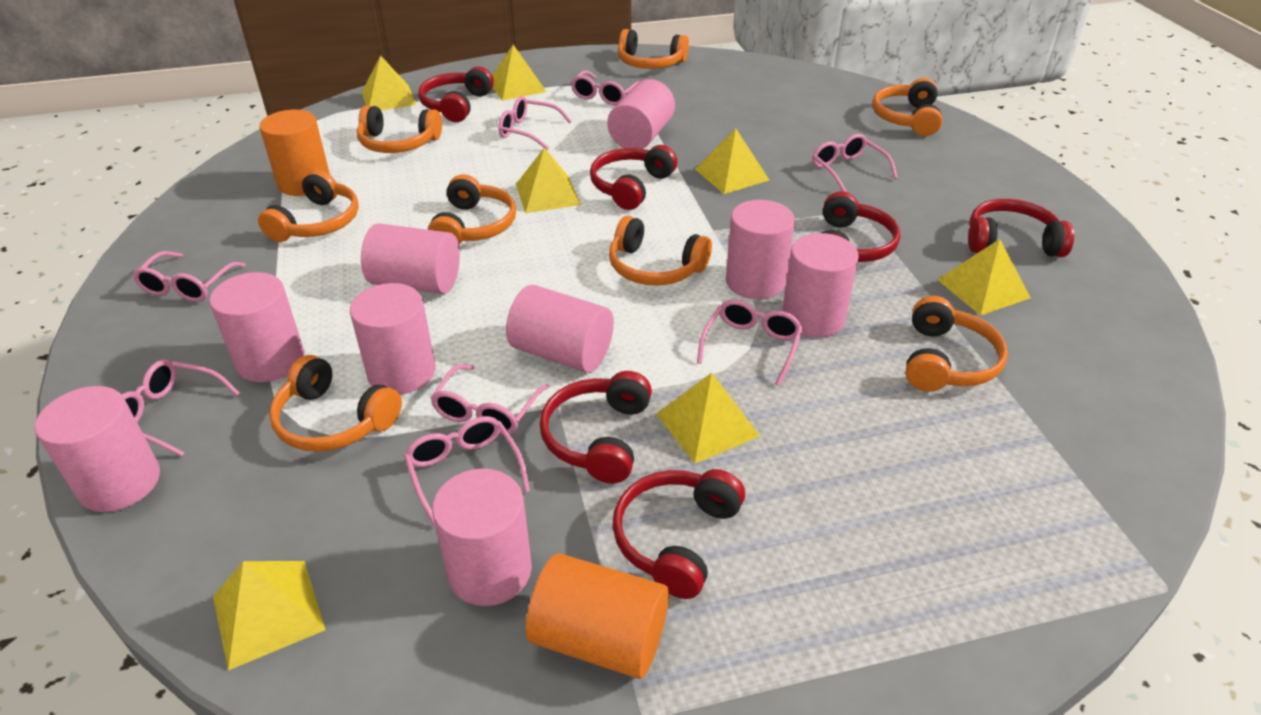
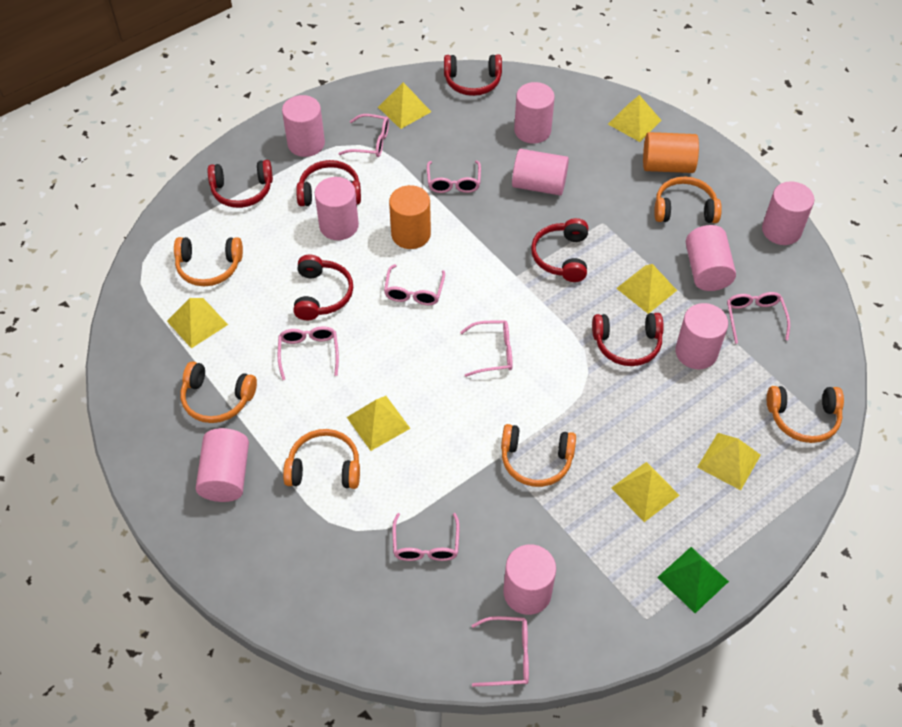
green pyramid: 0 -> 1
orange headphones: 8 -> 6

